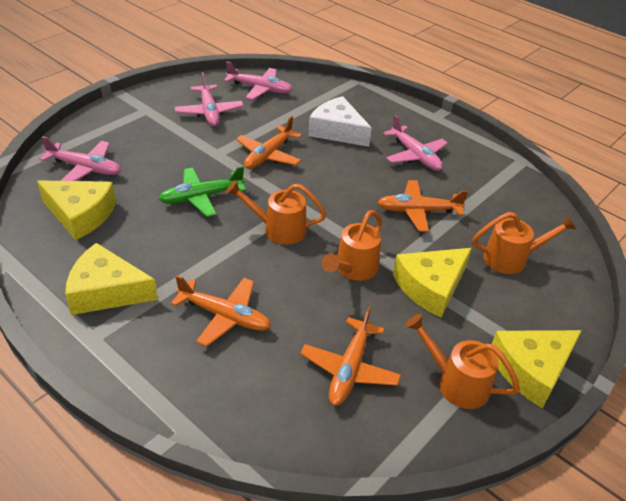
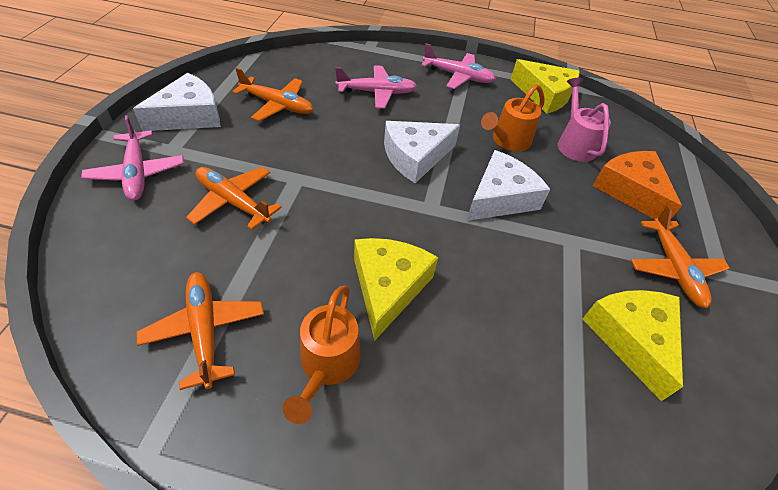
green plane: 1 -> 0
orange cheese: 0 -> 1
orange watering can: 4 -> 2
pink plane: 4 -> 3
pink watering can: 0 -> 1
white cheese: 1 -> 3
yellow cheese: 4 -> 3

